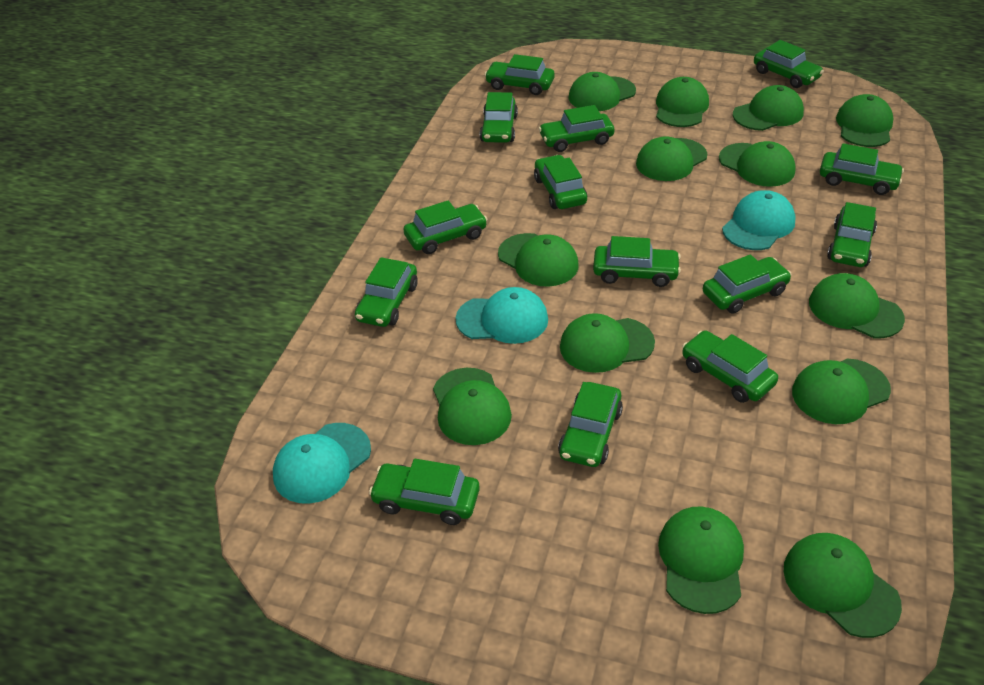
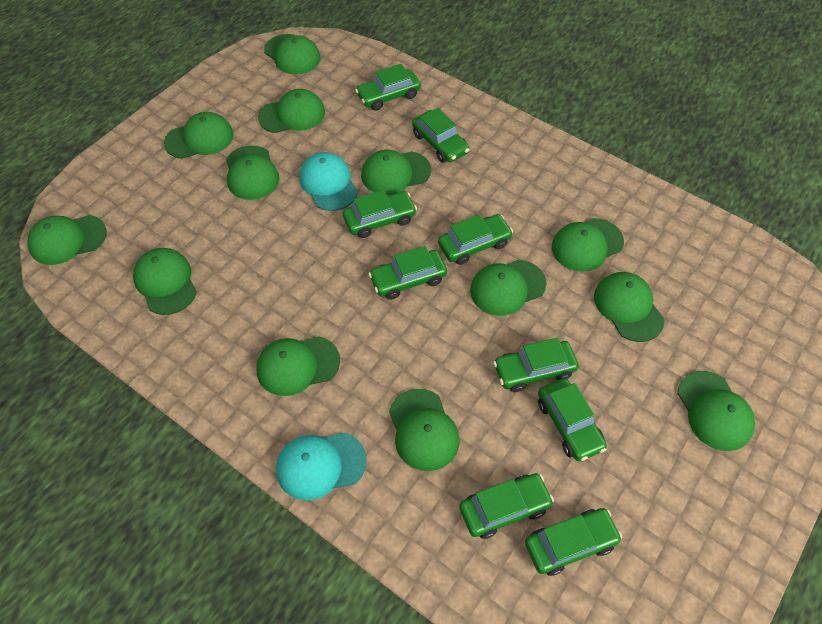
green car: 14 -> 9
turquoise cap: 3 -> 2

